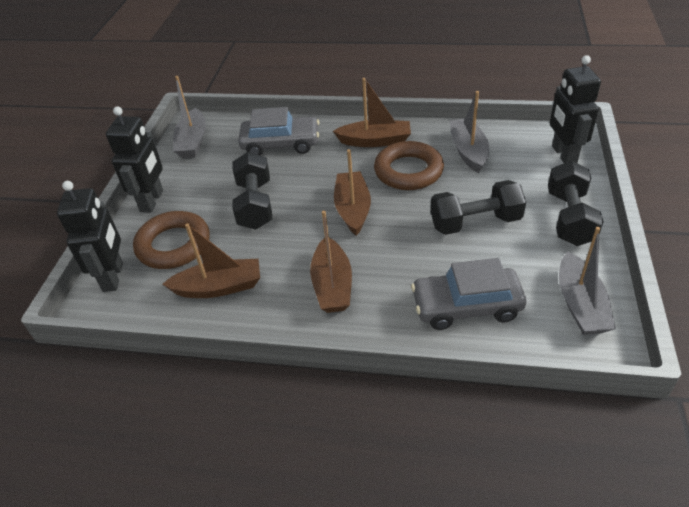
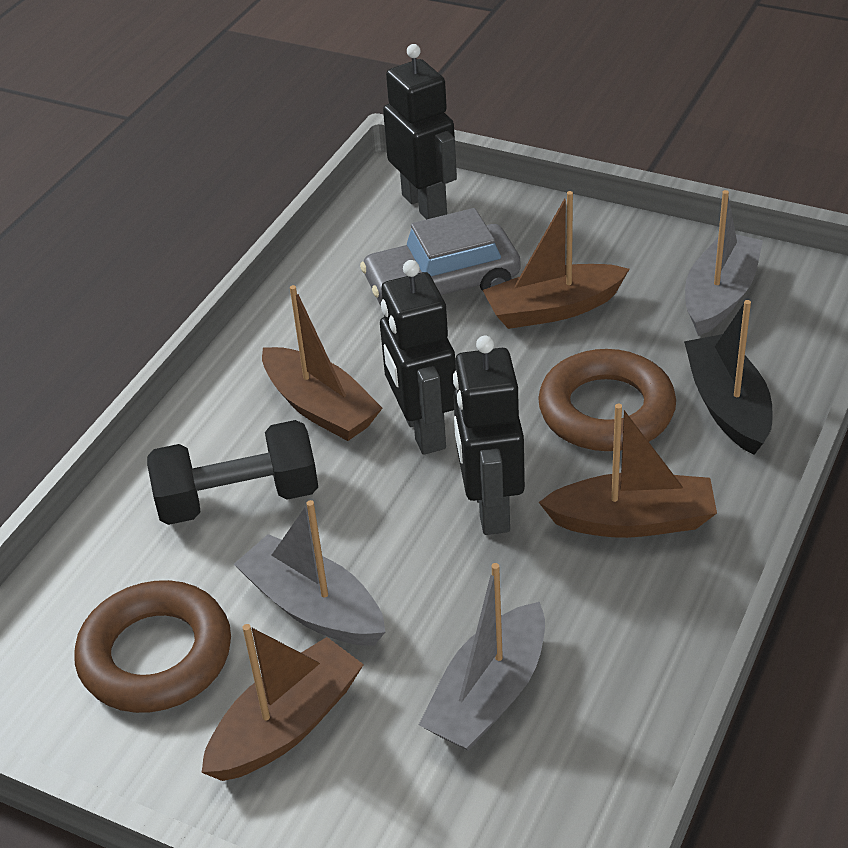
black boat: 0 -> 1
black dumbbell: 3 -> 1
grey car: 2 -> 1

